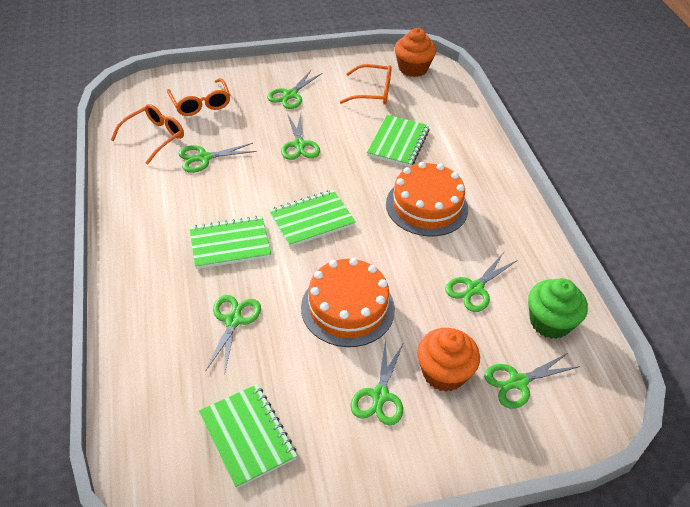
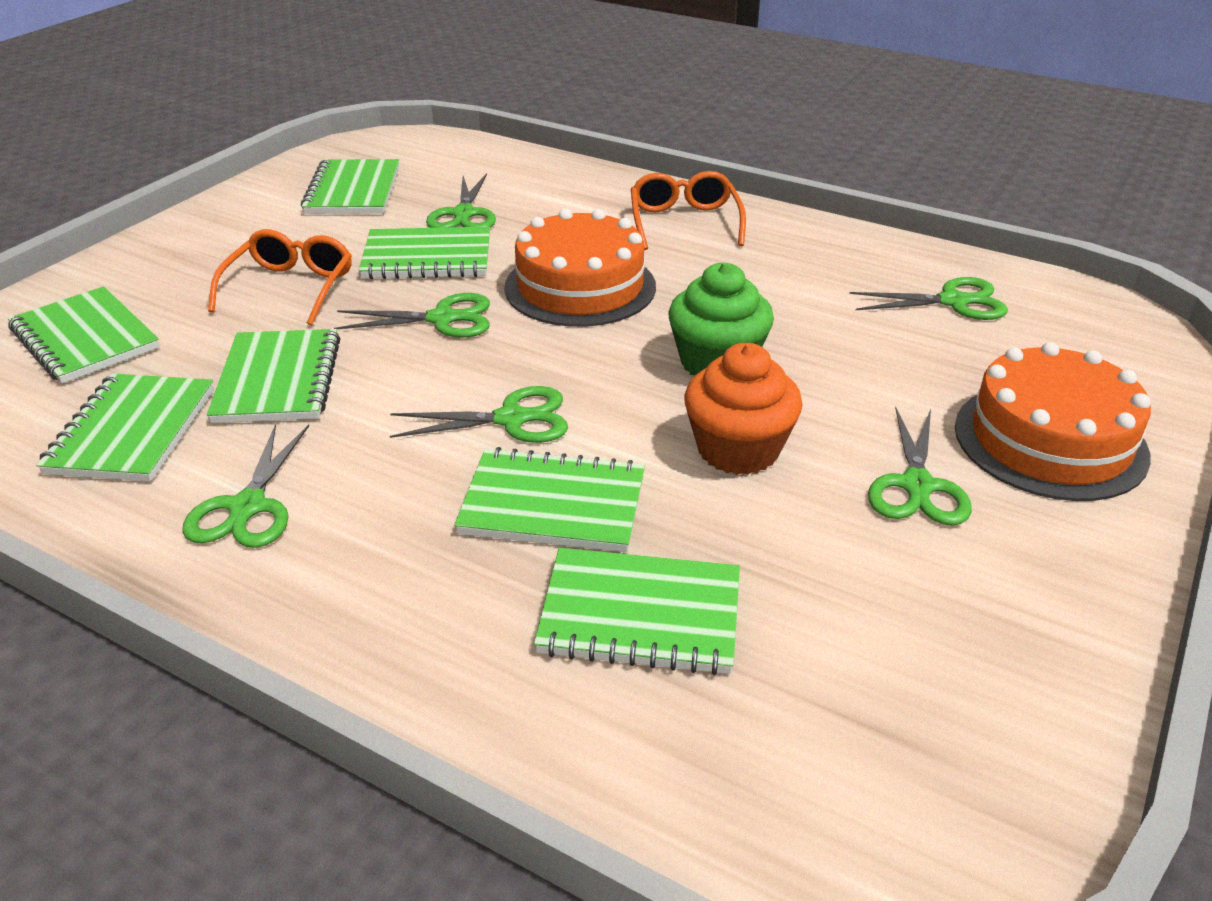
green notebook: 4 -> 7
green scissors: 7 -> 6
orange cupcake: 2 -> 1
orange glasses: 3 -> 2

